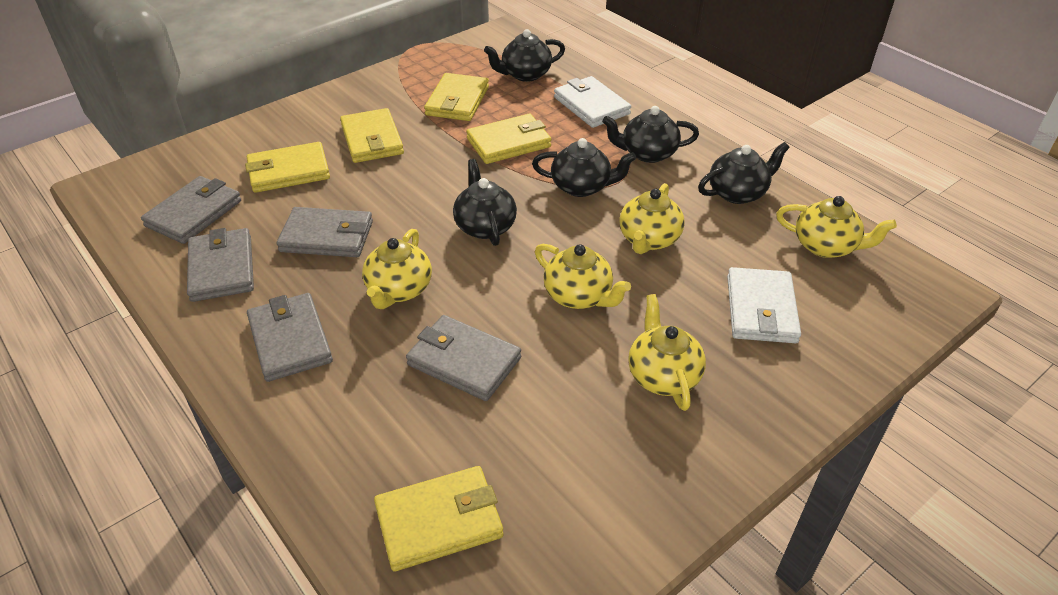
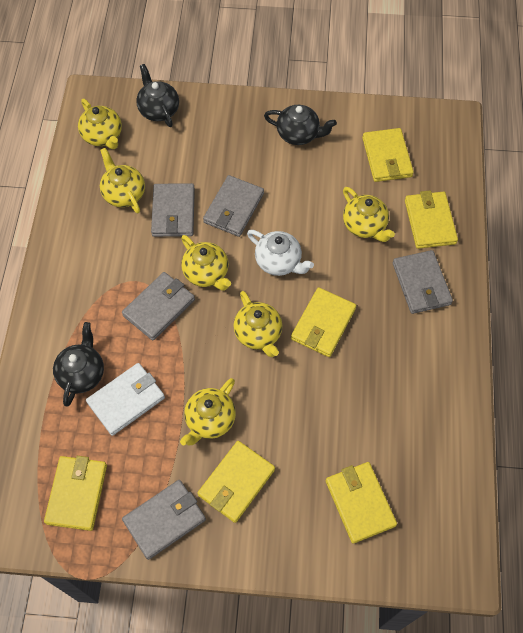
black teapot: 5 -> 3
white teapot: 0 -> 1
white wallet: 2 -> 1
yellow teapot: 5 -> 6
yellow wallet: 5 -> 6

